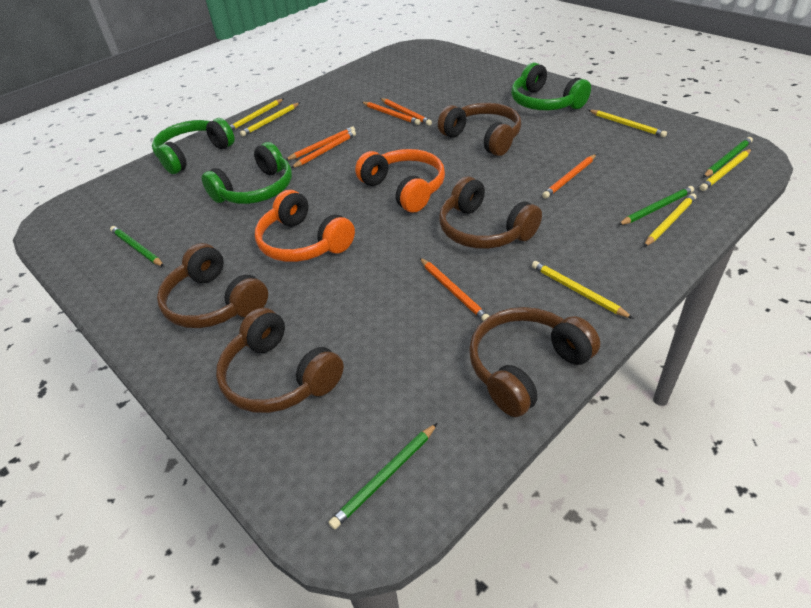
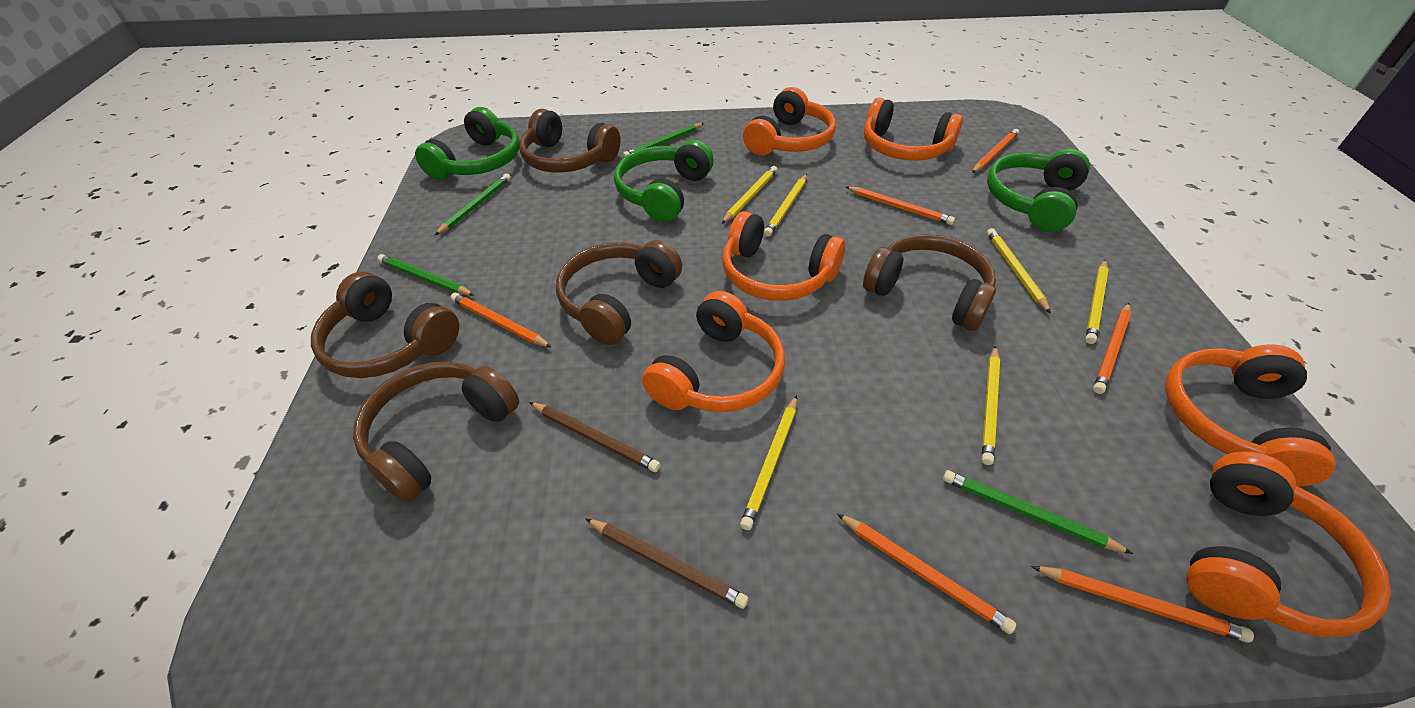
brown pencil: 0 -> 2
orange headphones: 2 -> 6

